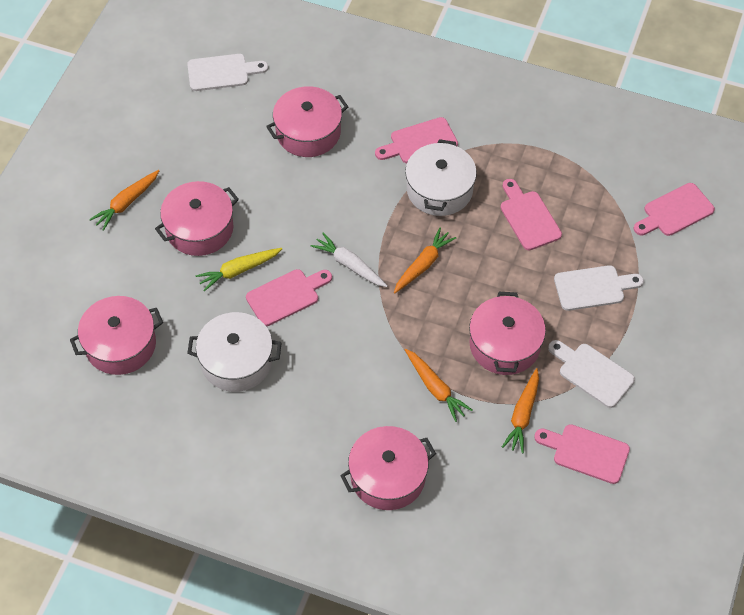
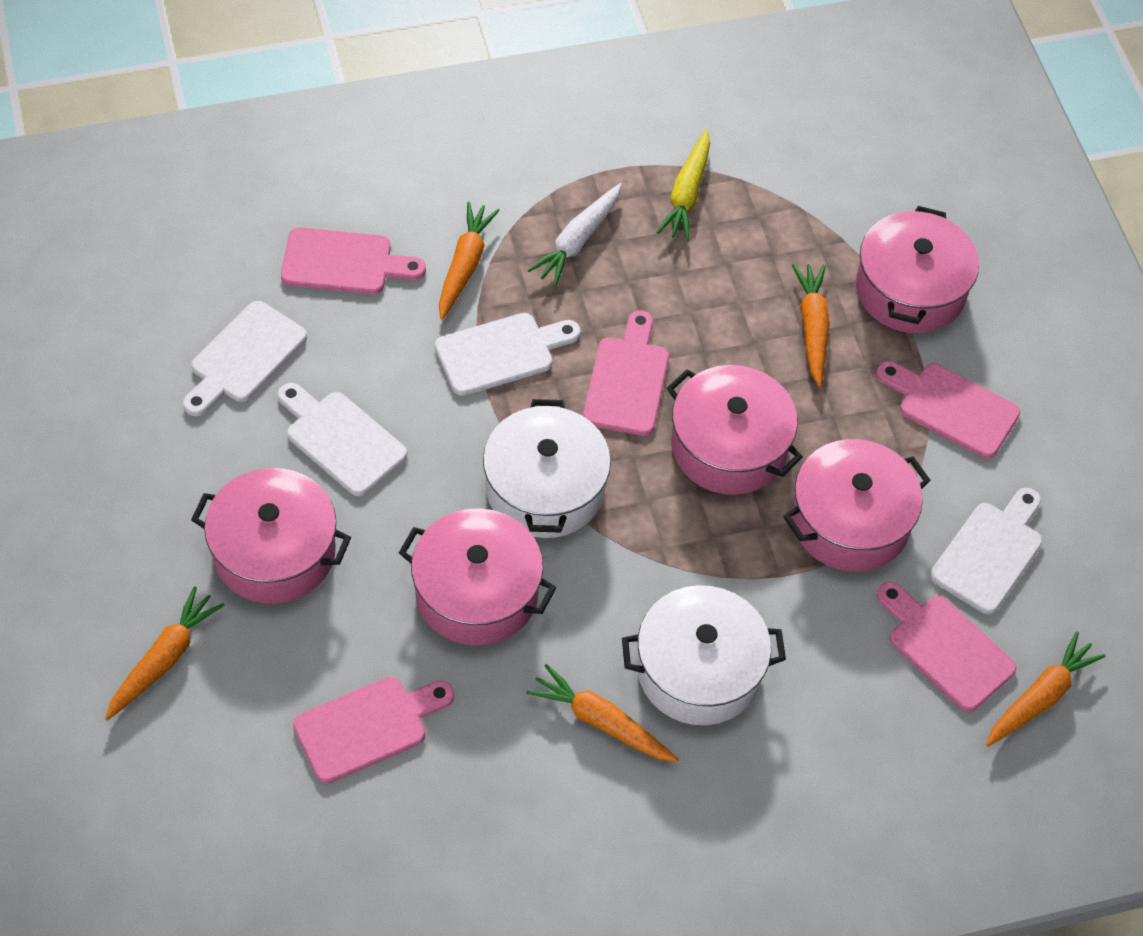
orange carrot: 4 -> 5
white cutting board: 3 -> 4

